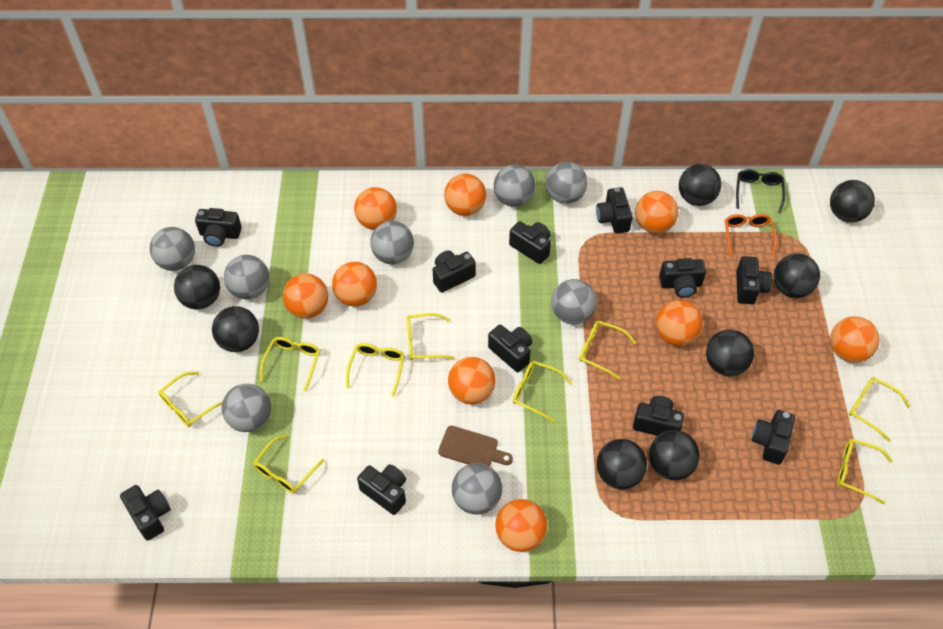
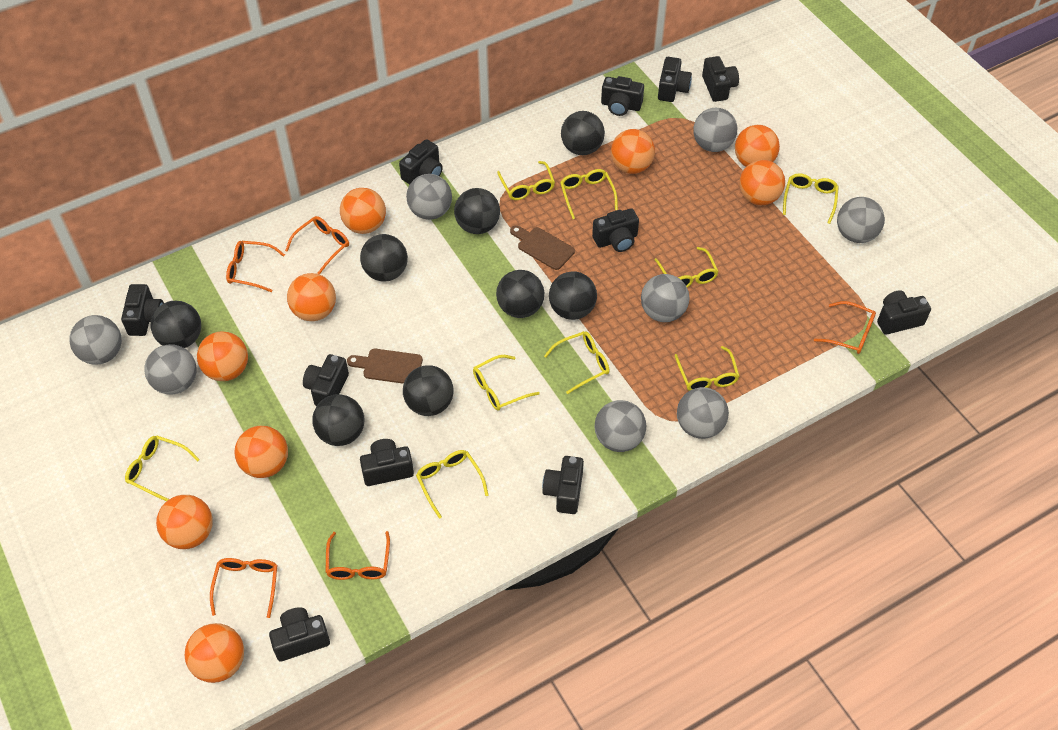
black glasses: 1 -> 0
brown cutting board: 1 -> 2
orange glasses: 1 -> 5

